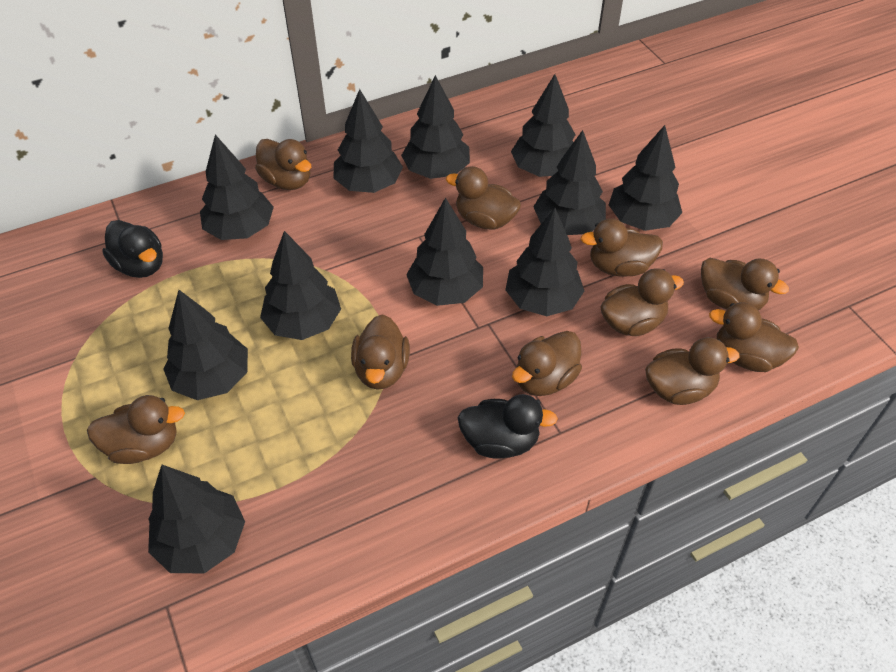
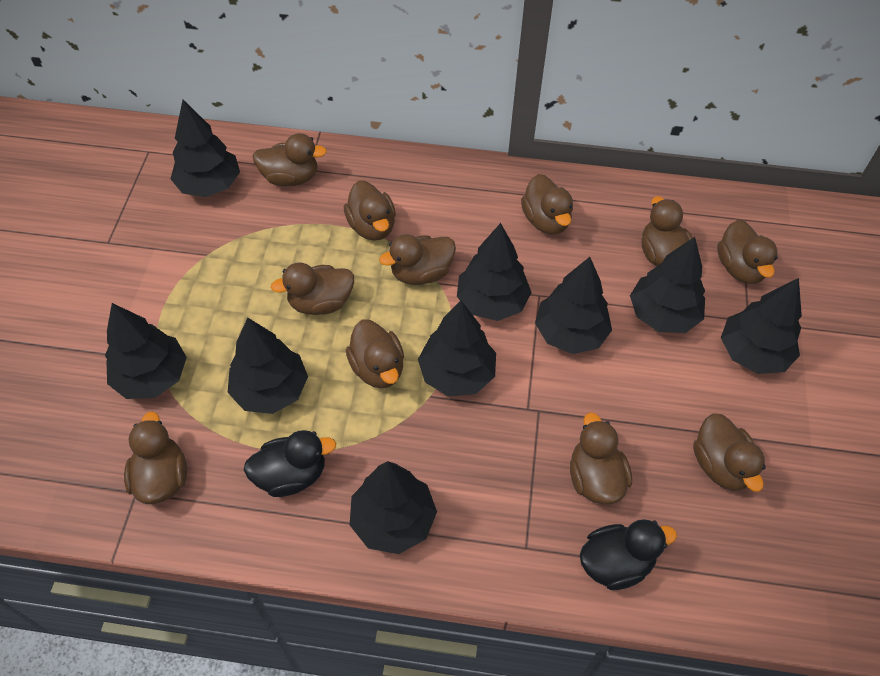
black tree: 11 -> 9
brown duck: 10 -> 11

